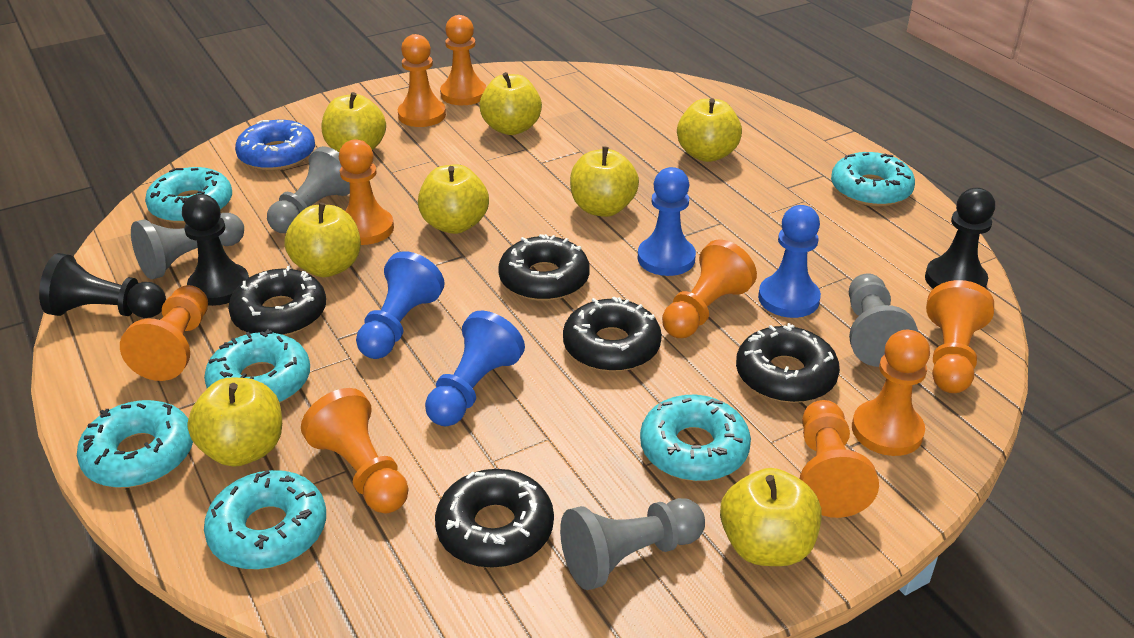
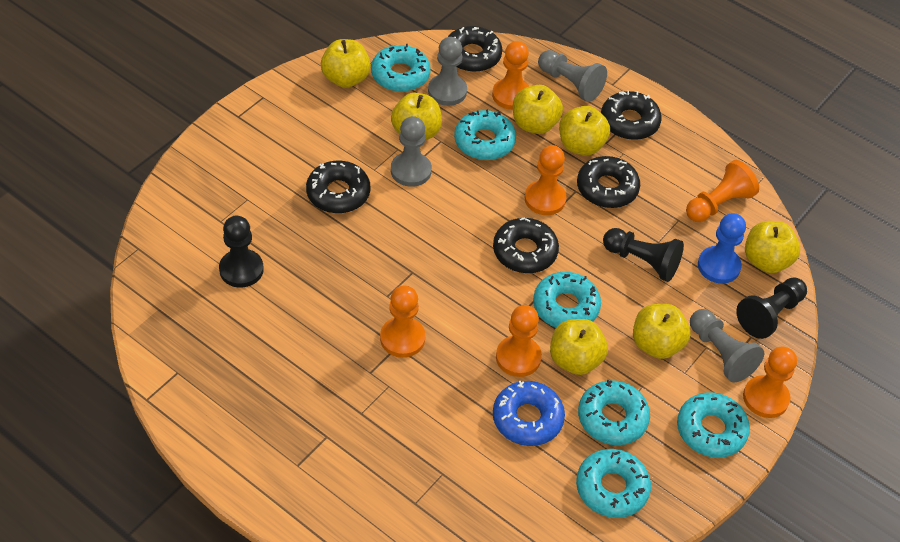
blue pawn: 4 -> 1
orange pawn: 9 -> 6
yellow apple: 8 -> 7

